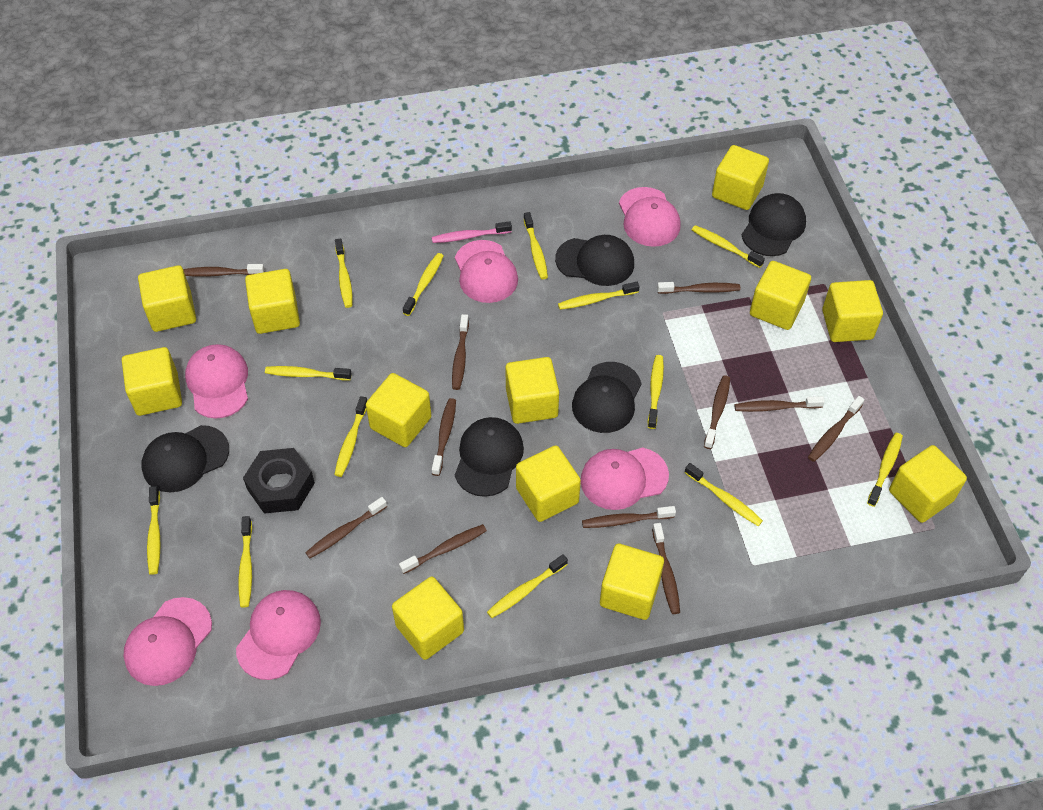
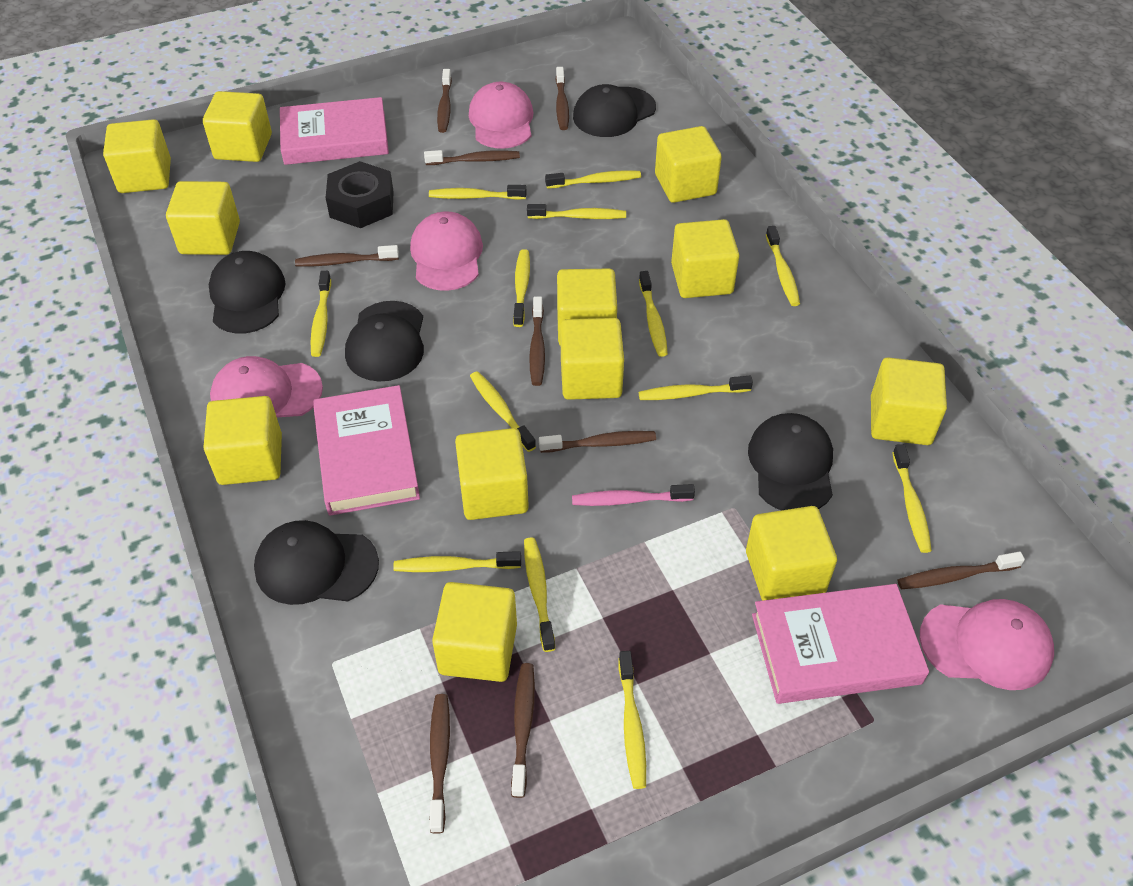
brown toothbrush: 11 -> 9
pink book: 0 -> 3
pink cap: 6 -> 4

